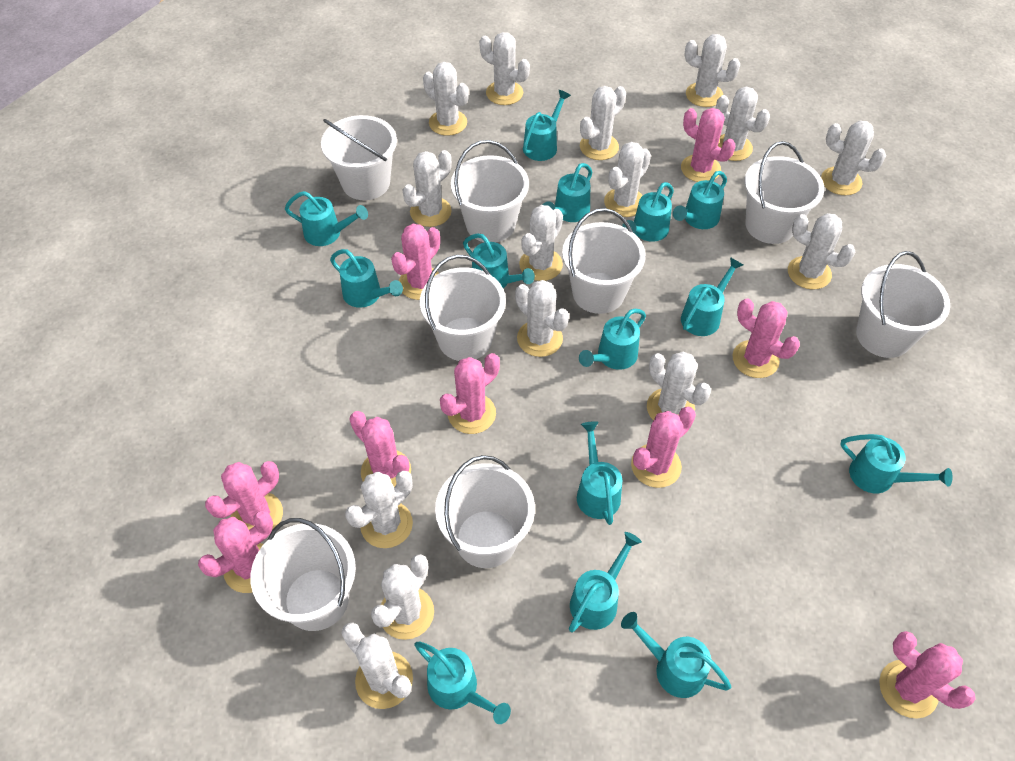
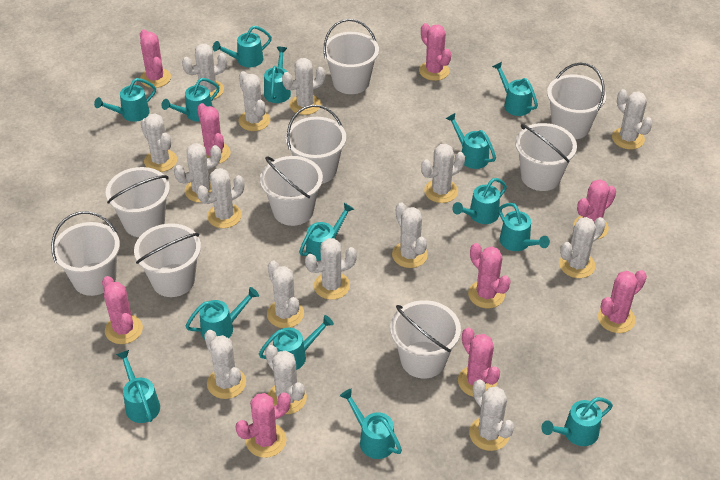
white bucket: 8 -> 9

